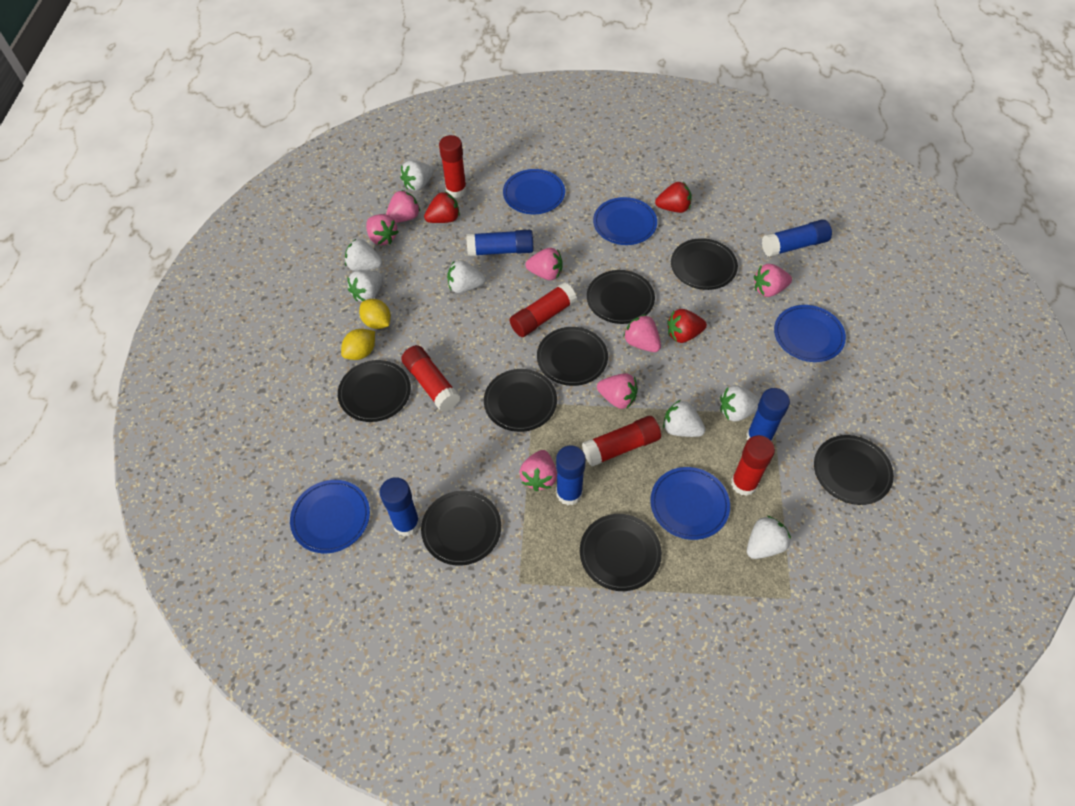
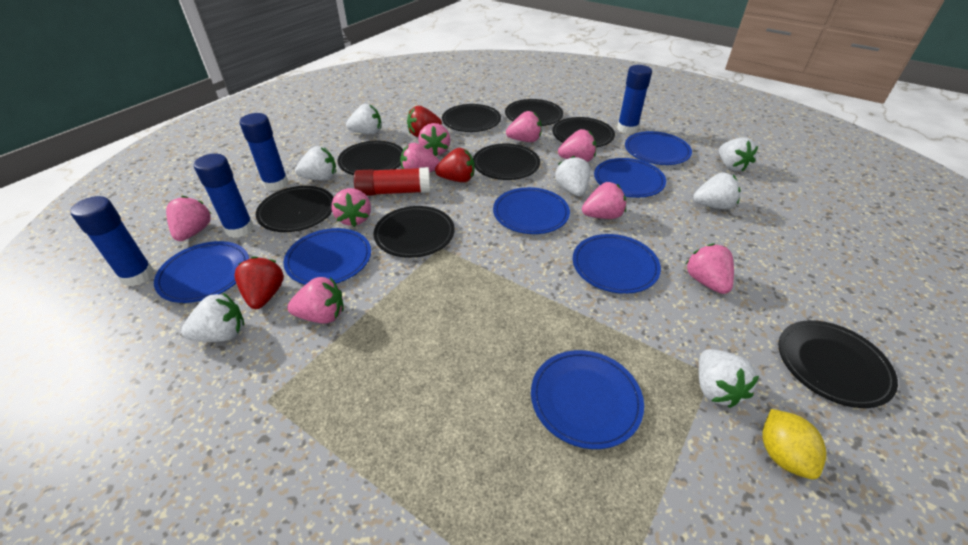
blue glue stick: 5 -> 4
blue plate: 5 -> 7
pink strawberry: 7 -> 9
red glue stick: 5 -> 1
yellow lemon: 2 -> 1

